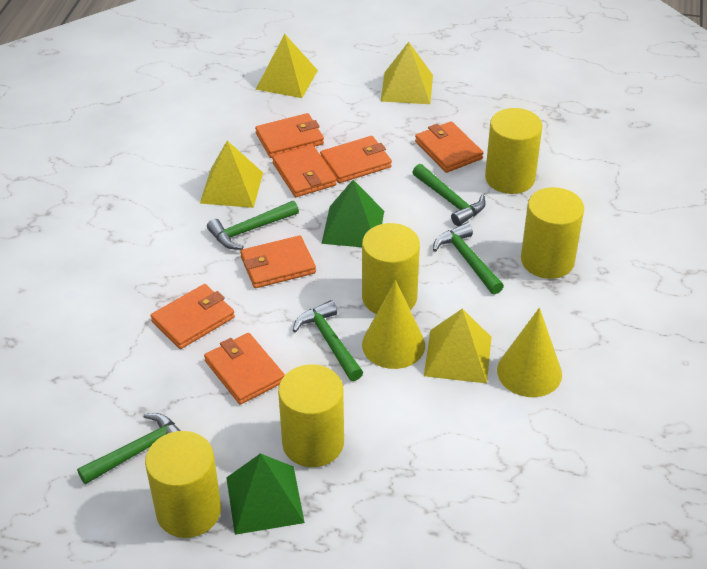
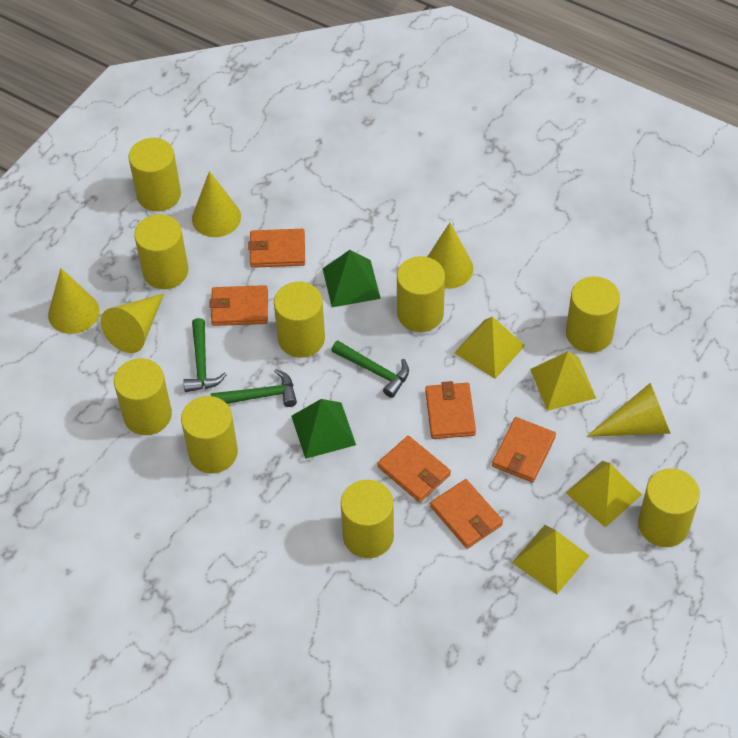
green hammer: 5 -> 3
orange wallet: 7 -> 6
yellow cone: 2 -> 5
yellow cylinder: 5 -> 9

